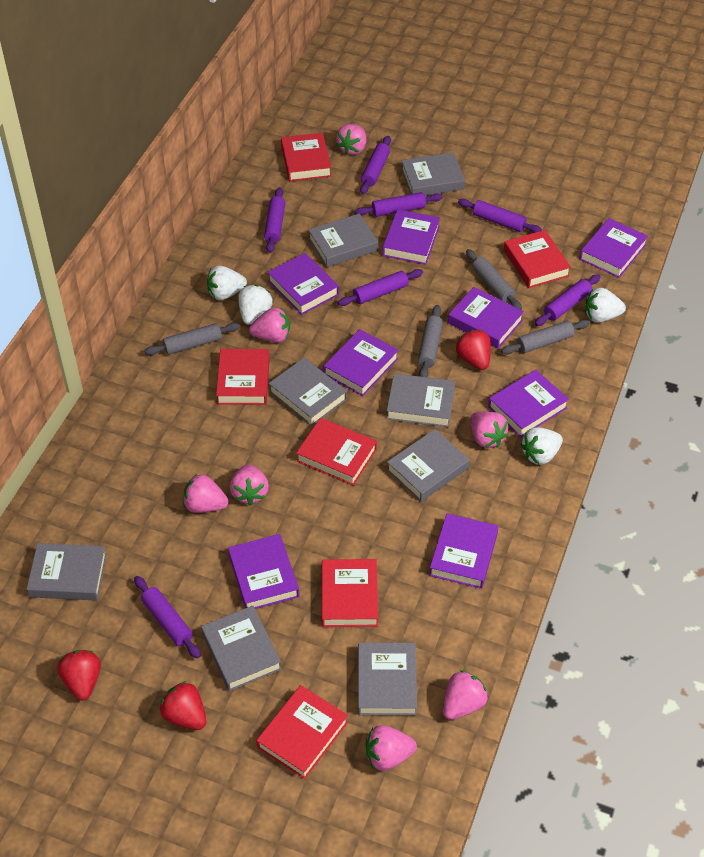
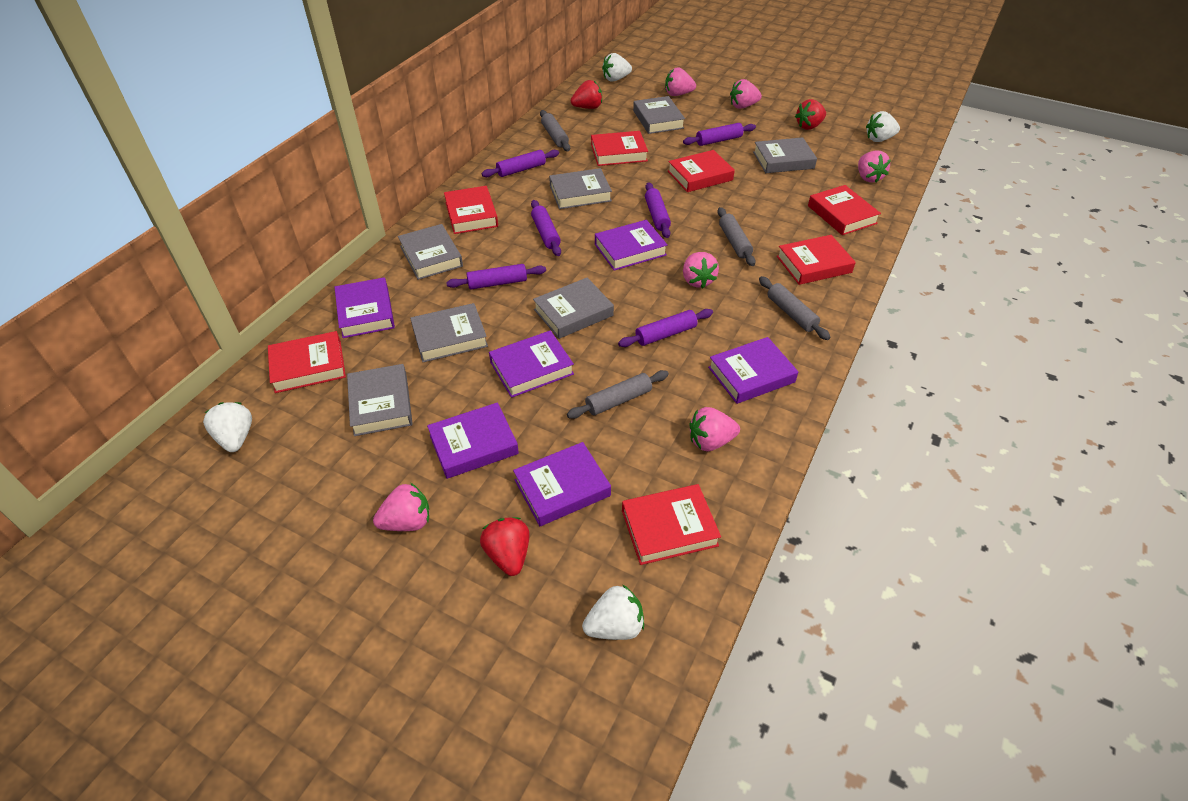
grey book: 8 -> 7
pink strawberry: 7 -> 6
purple book: 8 -> 6
purple rolling pin: 7 -> 6
red book: 6 -> 7

